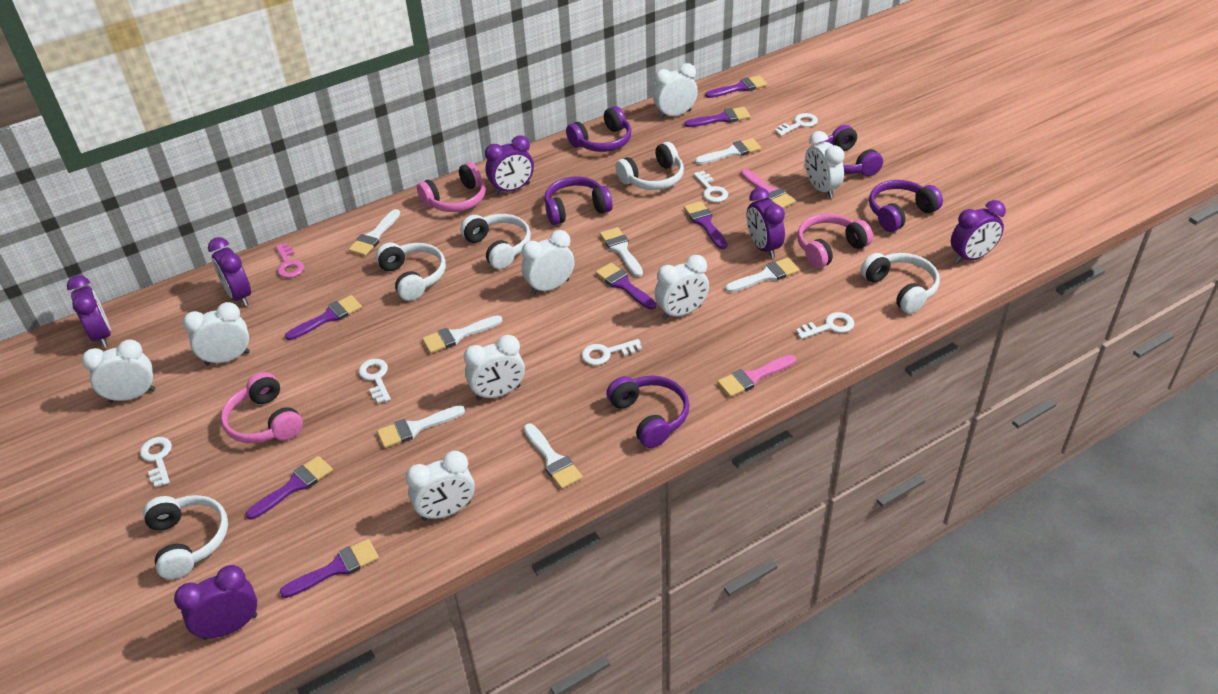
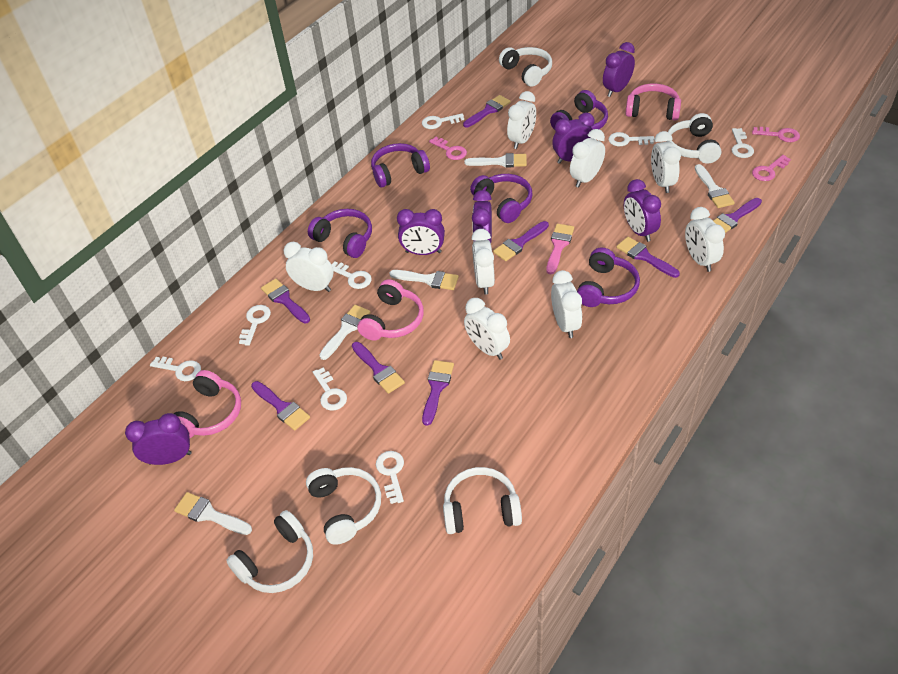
pink brush: 2 -> 1
pink key: 1 -> 3
purple brush: 7 -> 8
white brush: 7 -> 5
white key: 6 -> 8

